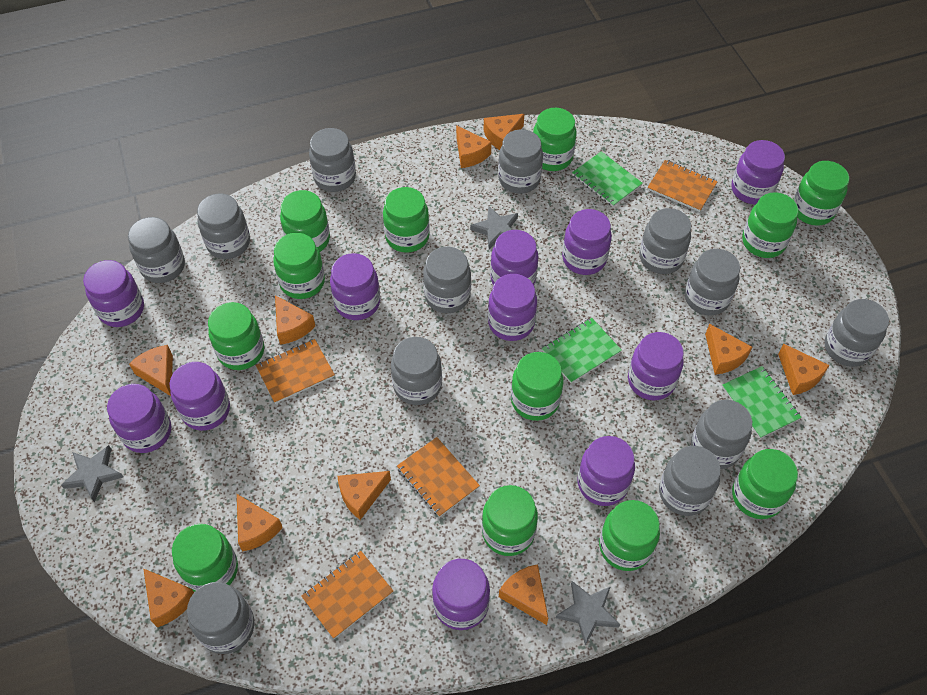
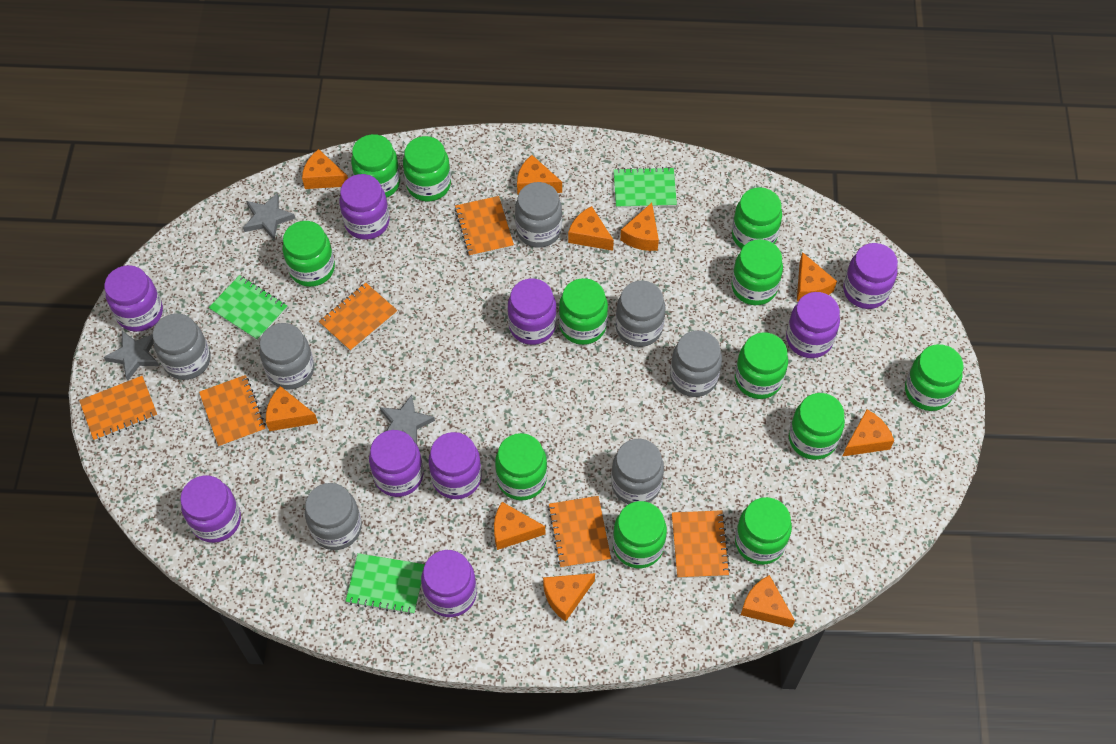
grey jar: 12 -> 7
orange notebook: 4 -> 6
purple jar: 11 -> 9

